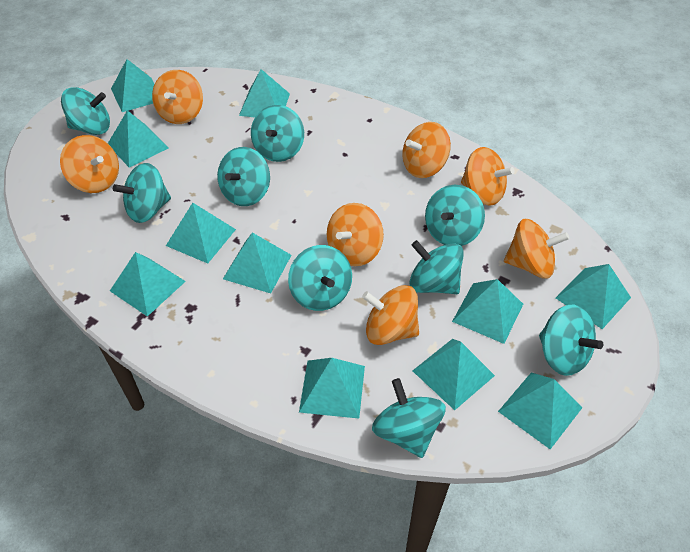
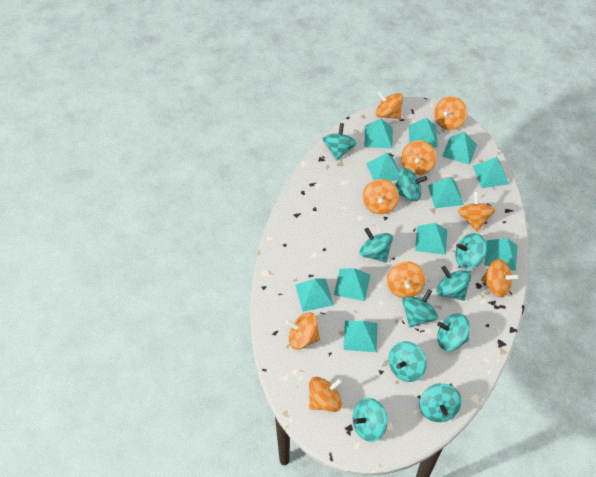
orange spinning top: 7 -> 9
turquoise spinning top: 9 -> 10

